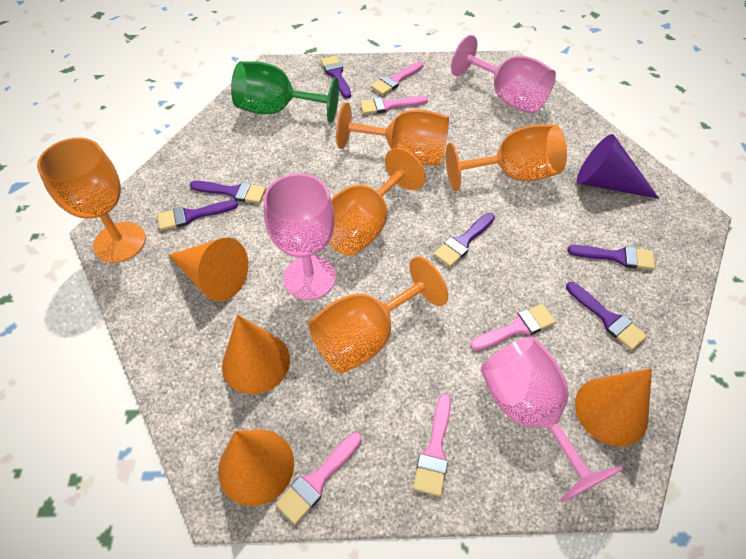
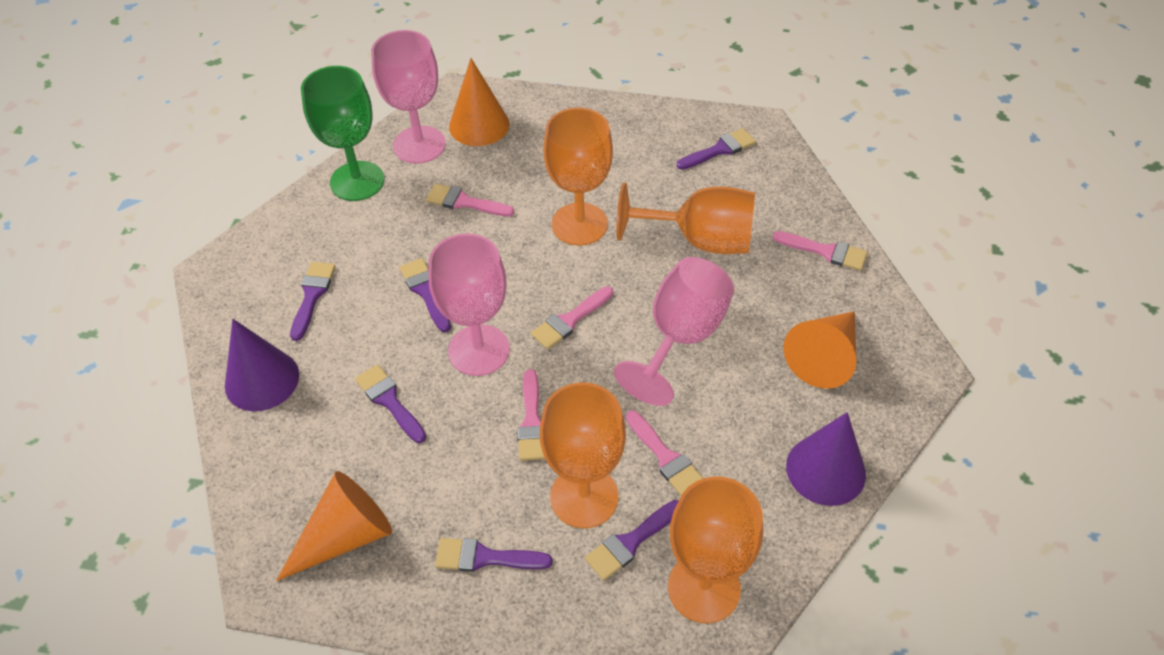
orange cone: 4 -> 3
orange goblet: 5 -> 4
purple cone: 1 -> 2

